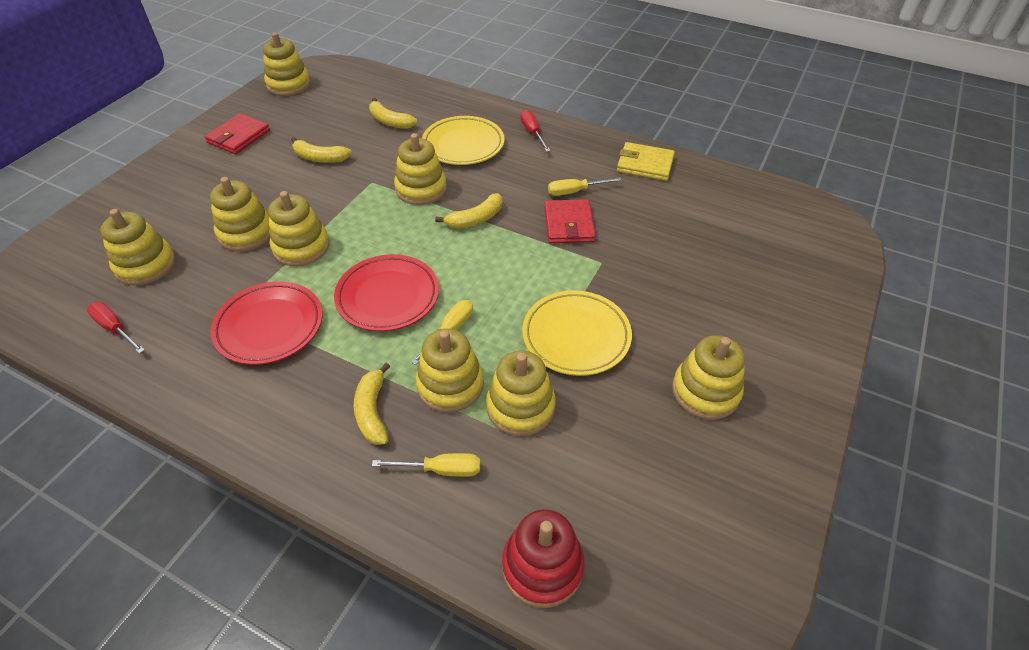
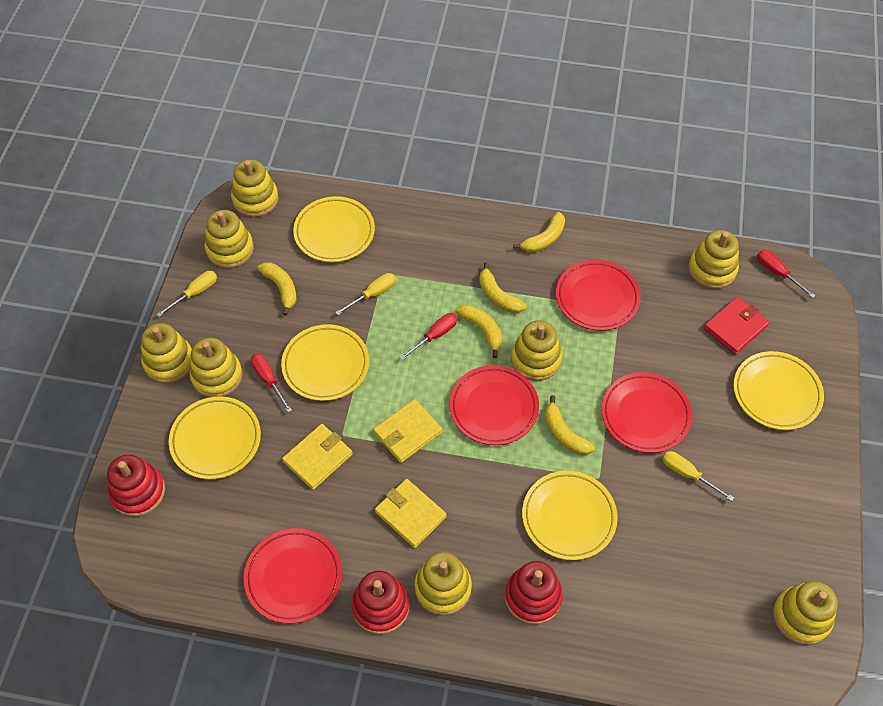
red plate: 2 -> 4
red screwdriver: 2 -> 3
red stacking toy: 1 -> 3
red wallet: 2 -> 1
yellow banana: 4 -> 5
yellow plate: 2 -> 5
yellow wallet: 1 -> 3

